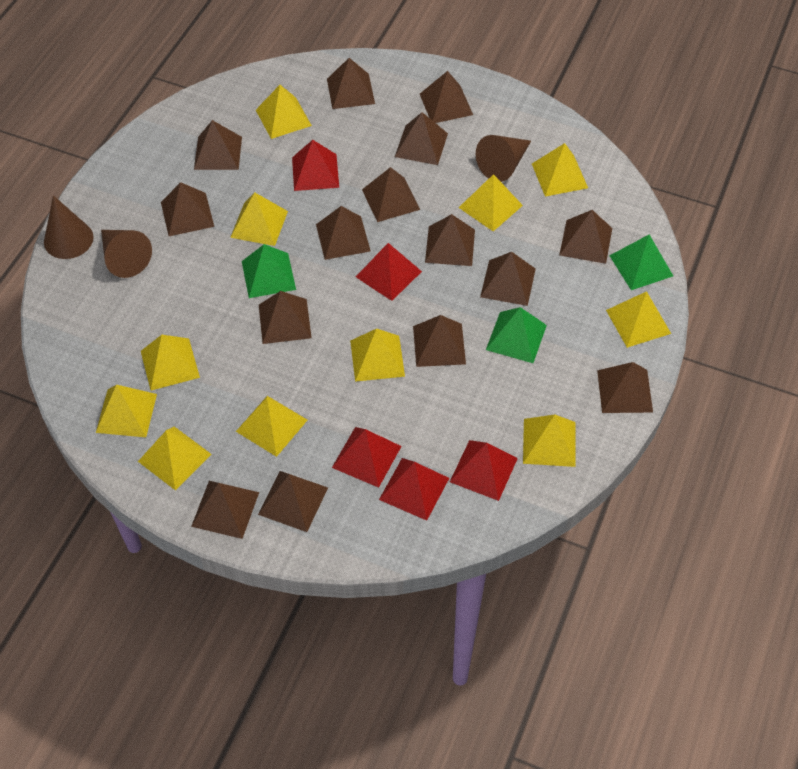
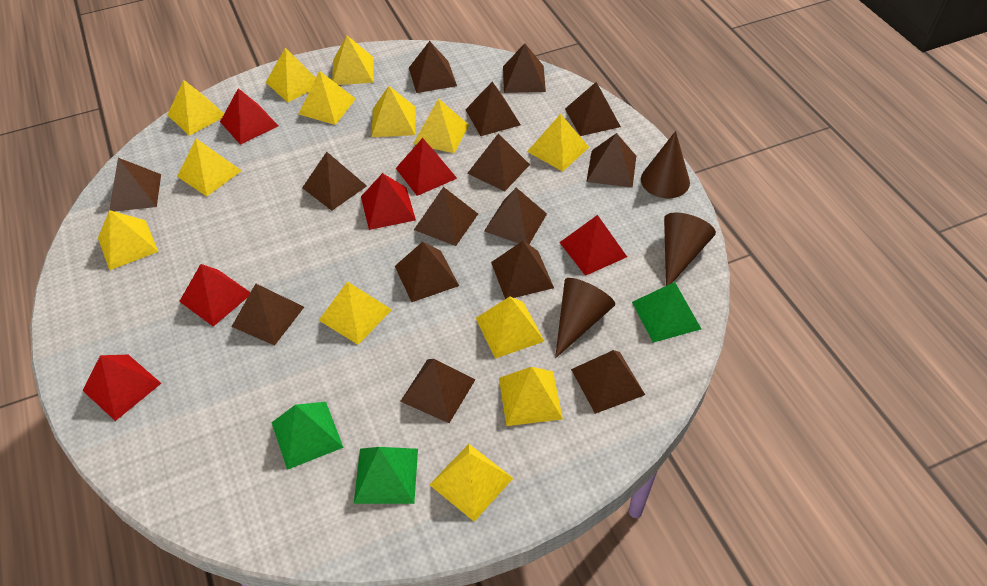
red pyramid: 5 -> 6
yellow pyramid: 11 -> 13

